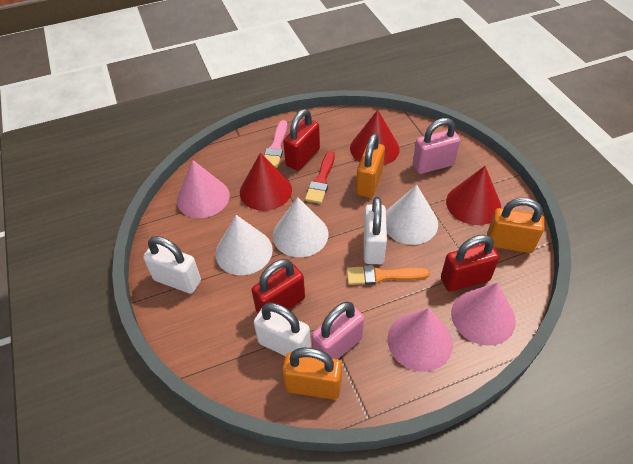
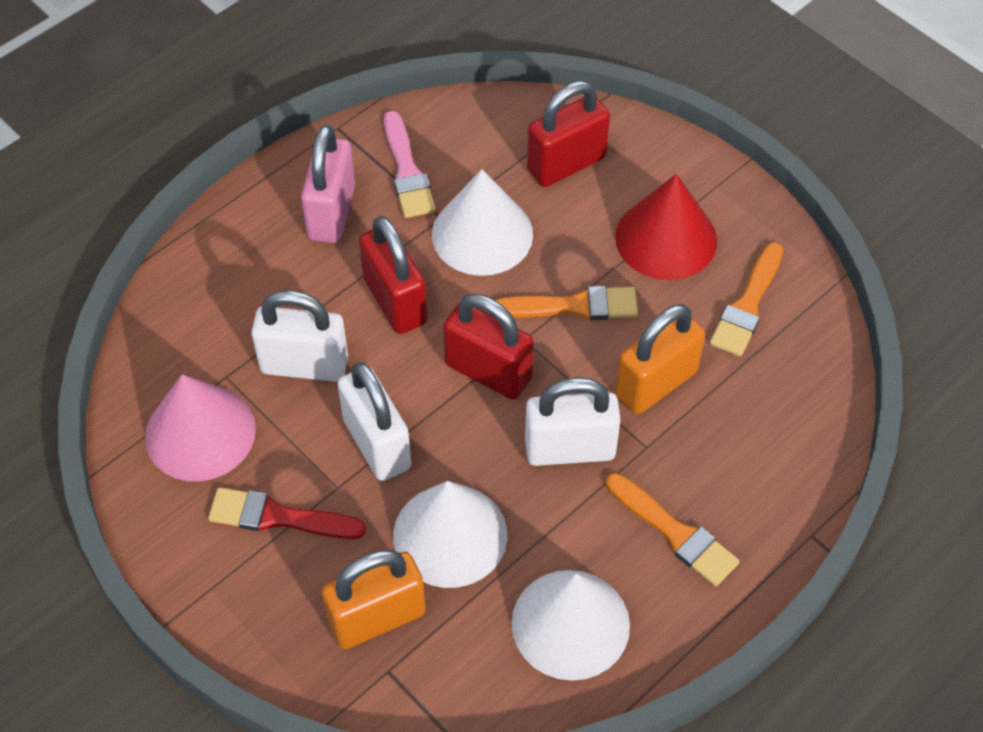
orange brush: 1 -> 3
orange padlock: 3 -> 2
pink cone: 3 -> 1
pink padlock: 2 -> 1
red cone: 3 -> 1

